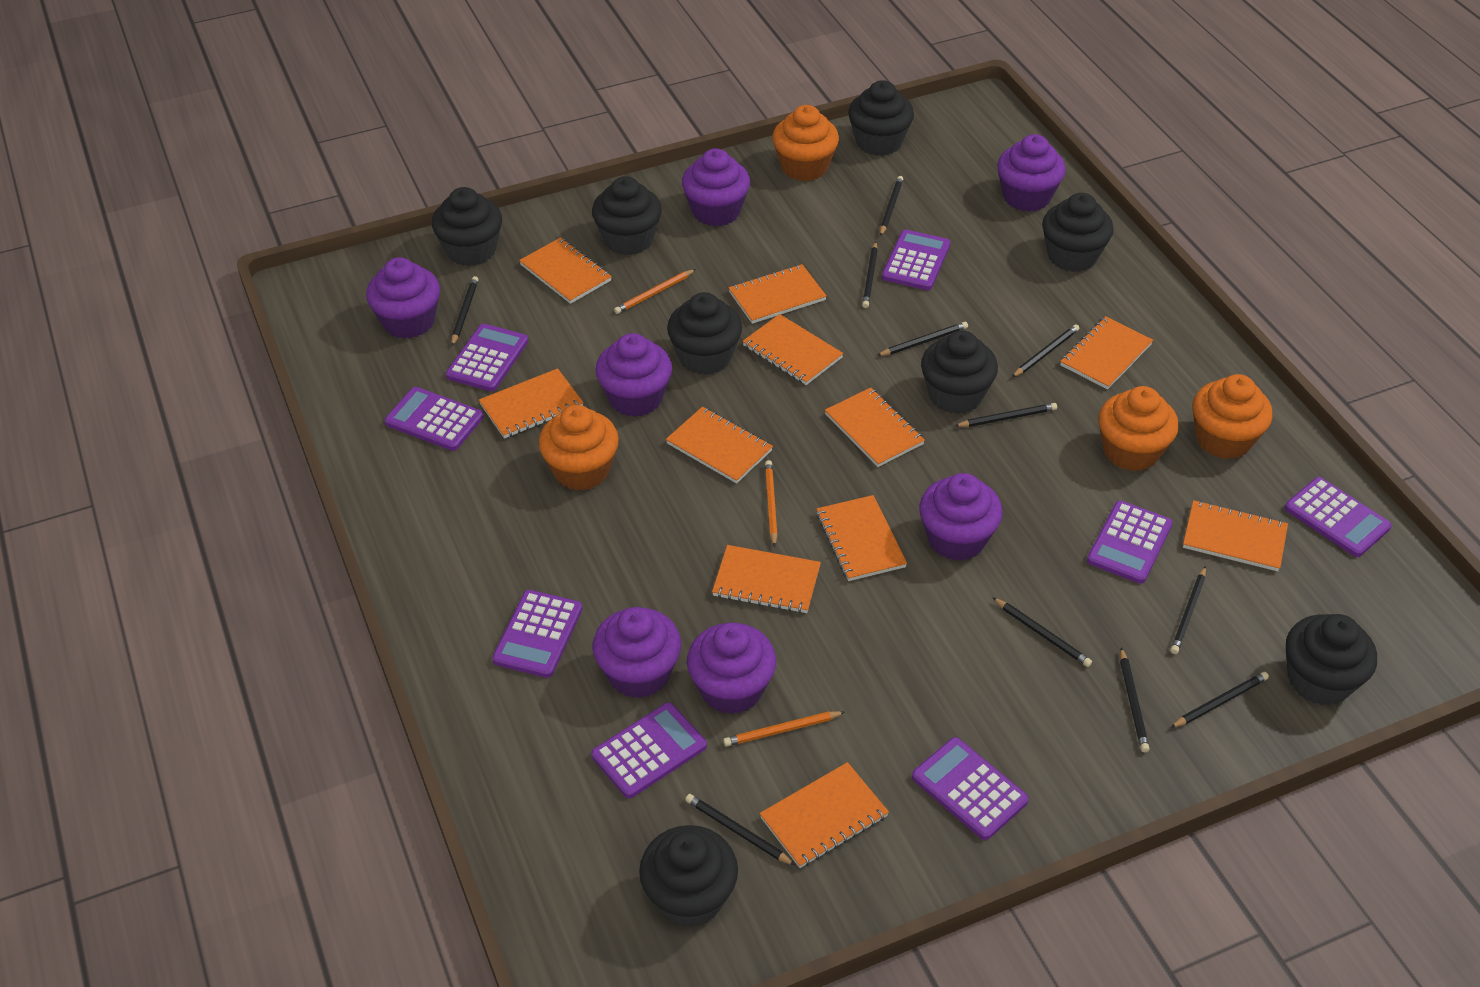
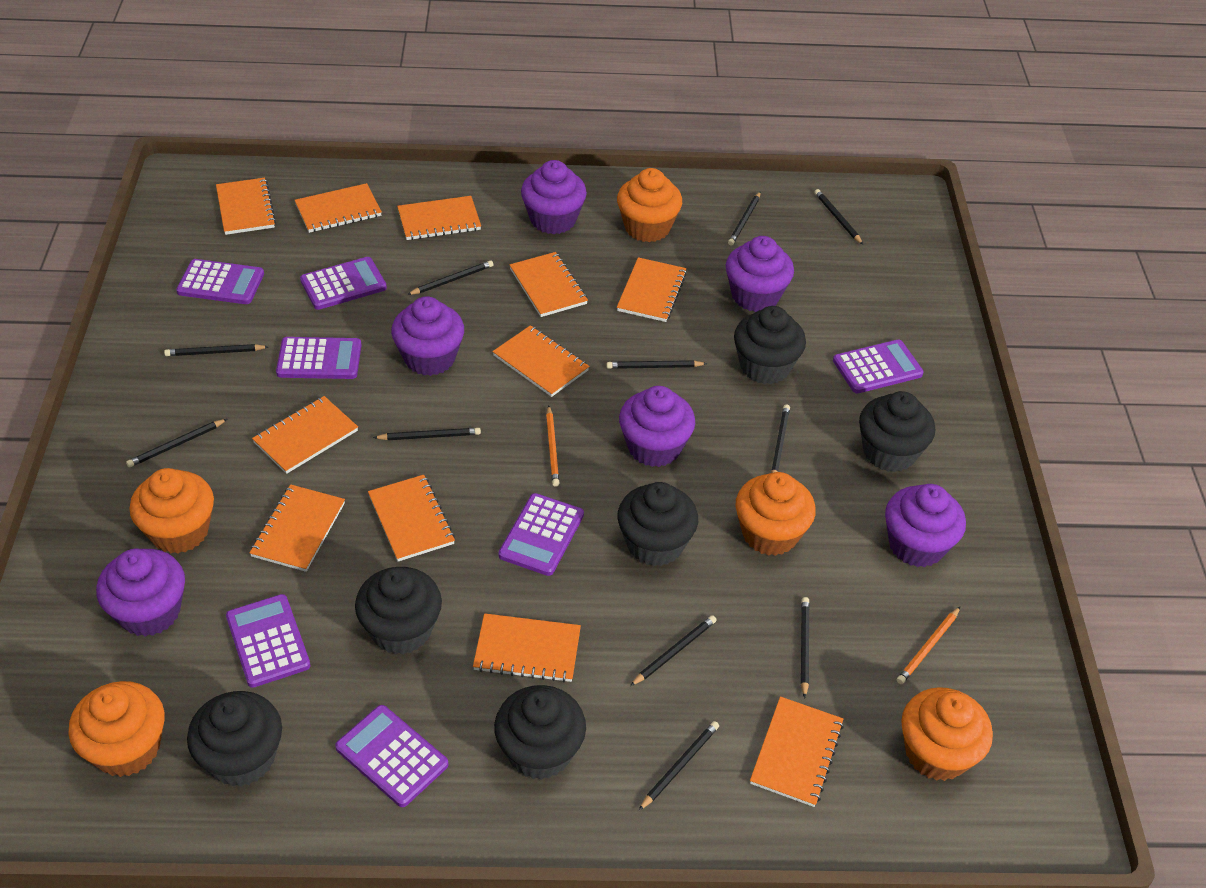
black cupcake: 8 -> 6
orange cupcake: 4 -> 5
orange pencil: 3 -> 2
purple calculator: 8 -> 7
purple cupcake: 7 -> 6

